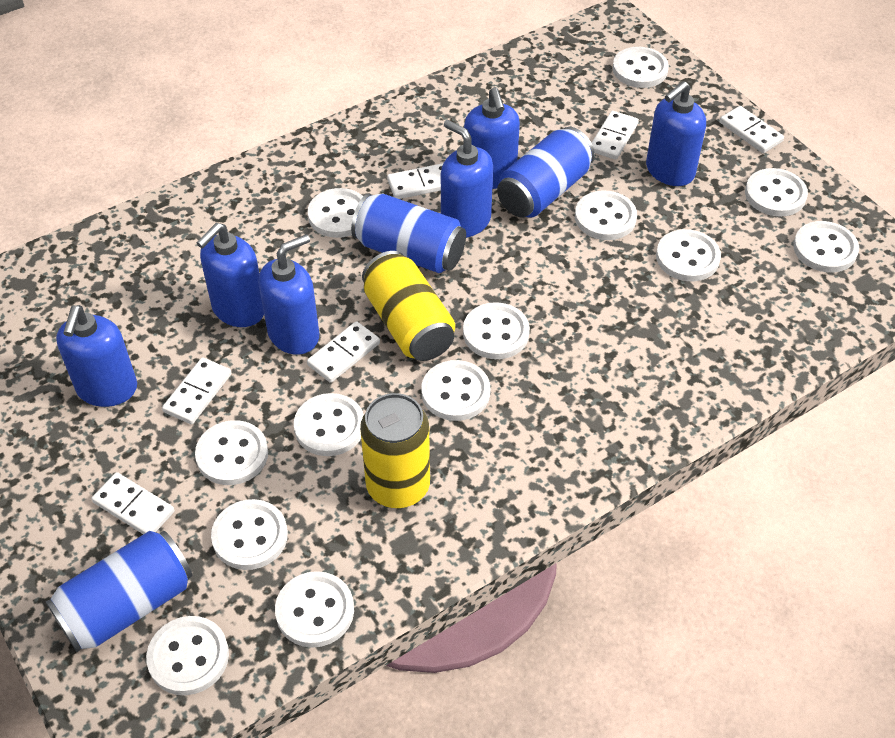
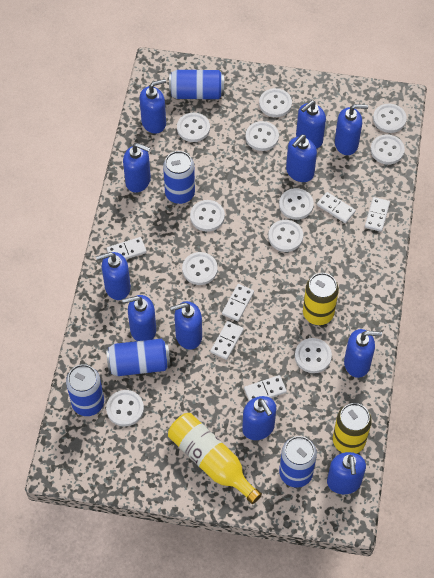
blue can: 3 -> 5
blue soap dispenser: 6 -> 11
white button: 13 -> 11
yellow bottle: 0 -> 1

